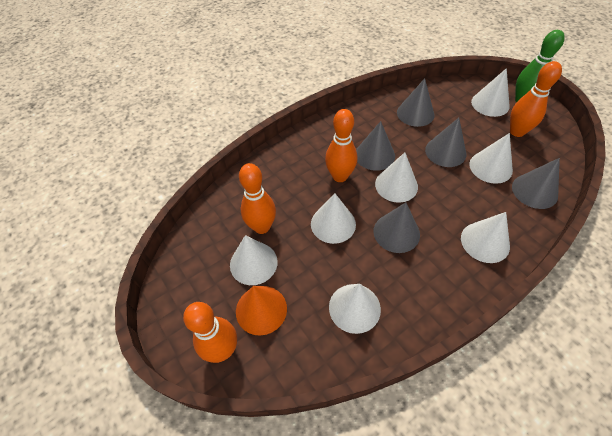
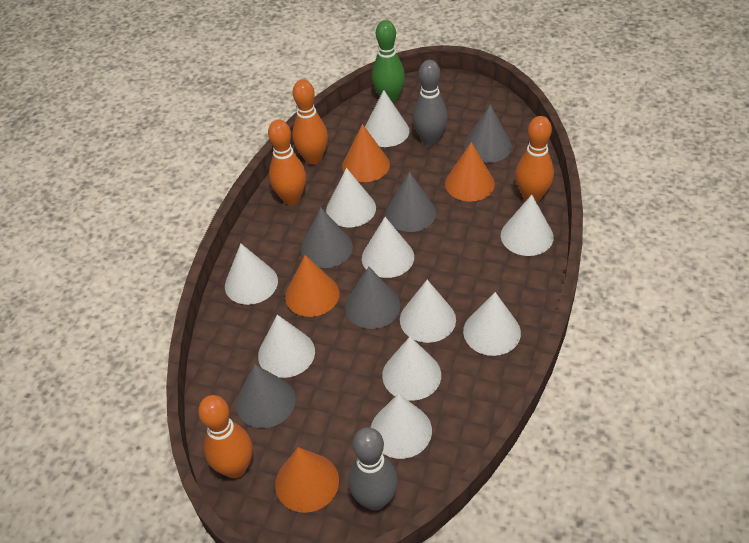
grey bowling pin: 0 -> 2
orange cone: 1 -> 4
white cone: 7 -> 10

